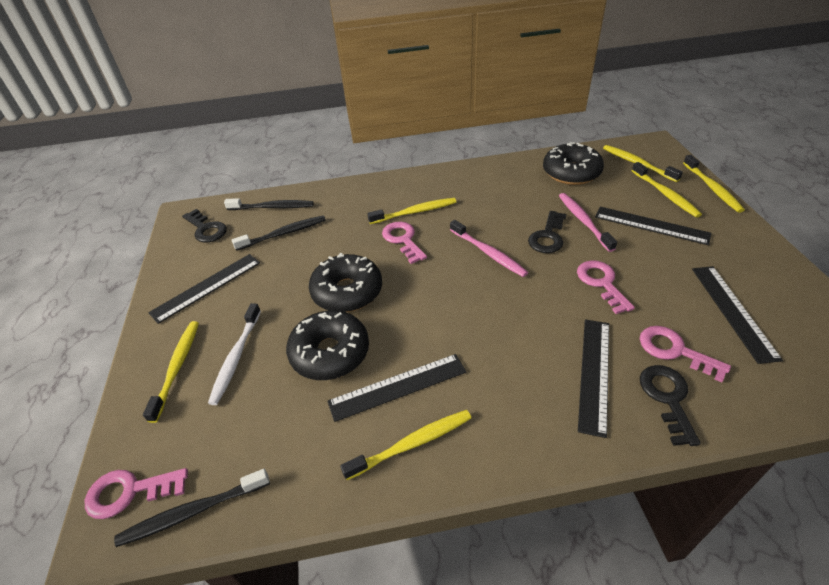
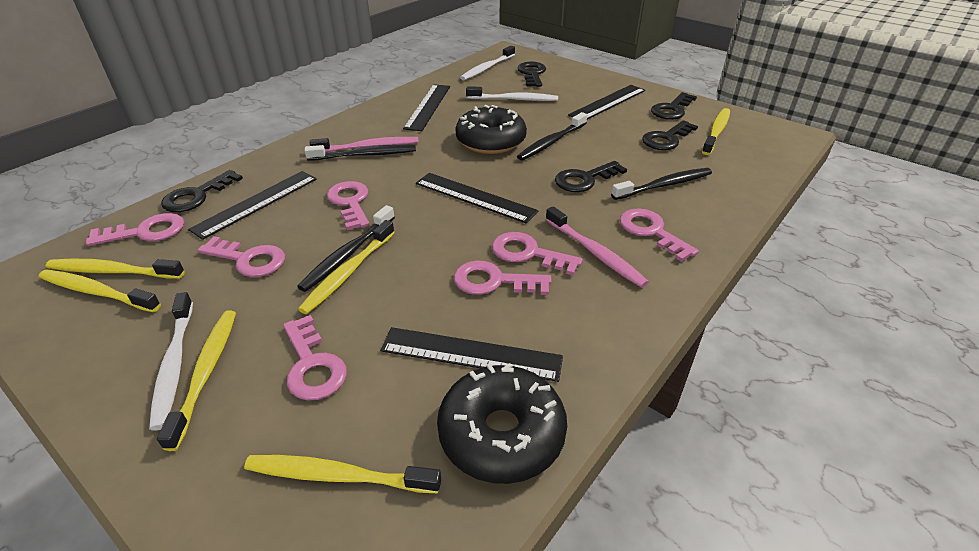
black donut: 3 -> 2
black key: 3 -> 5
black toothbrush: 3 -> 4
pink key: 4 -> 7
white toothbrush: 1 -> 3

